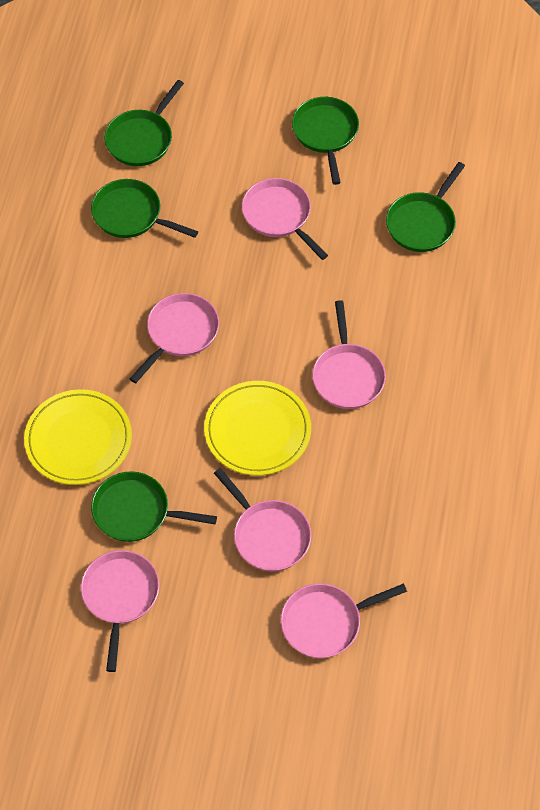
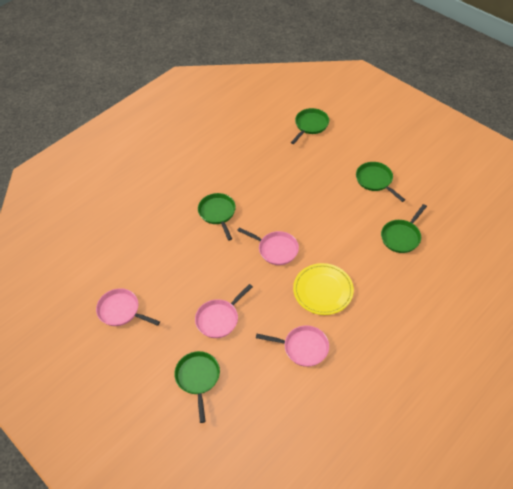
pink pan: 6 -> 4
yellow plate: 2 -> 1

